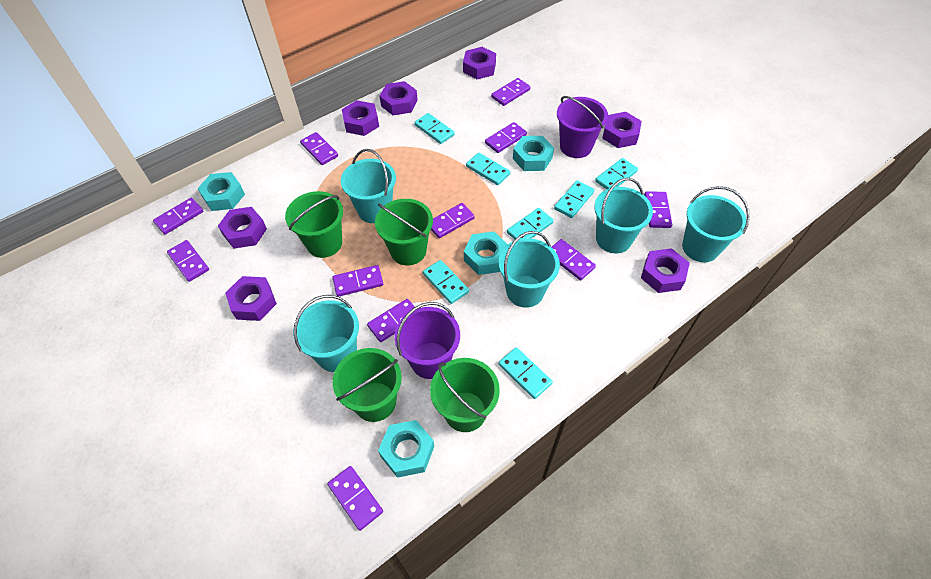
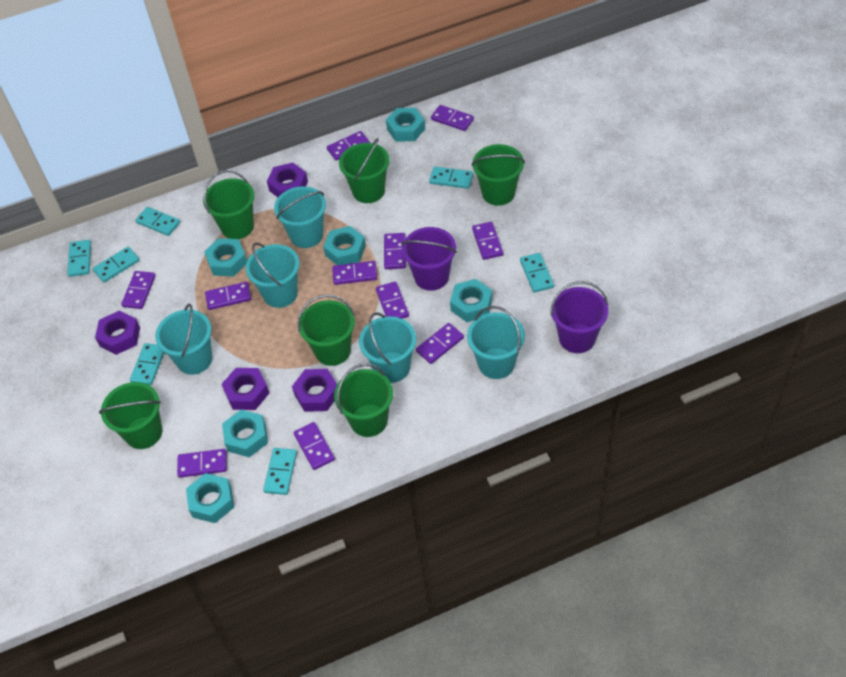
green bucket: 4 -> 6
purple nut: 7 -> 4
turquoise nut: 4 -> 6

